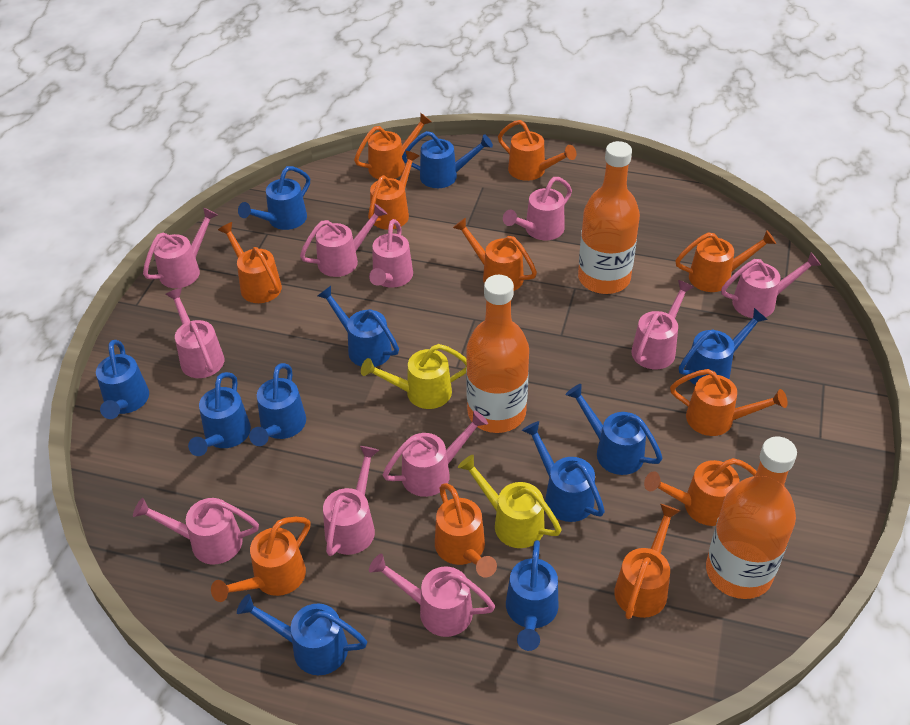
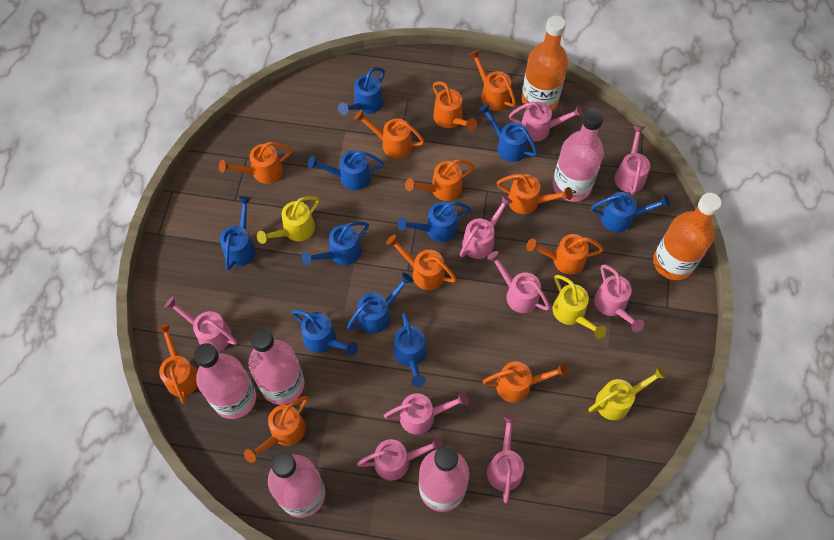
blue watering can: 11 -> 10
orange bottle: 3 -> 2
pink bottle: 0 -> 5
pink watering can: 11 -> 9
yellow watering can: 2 -> 3

